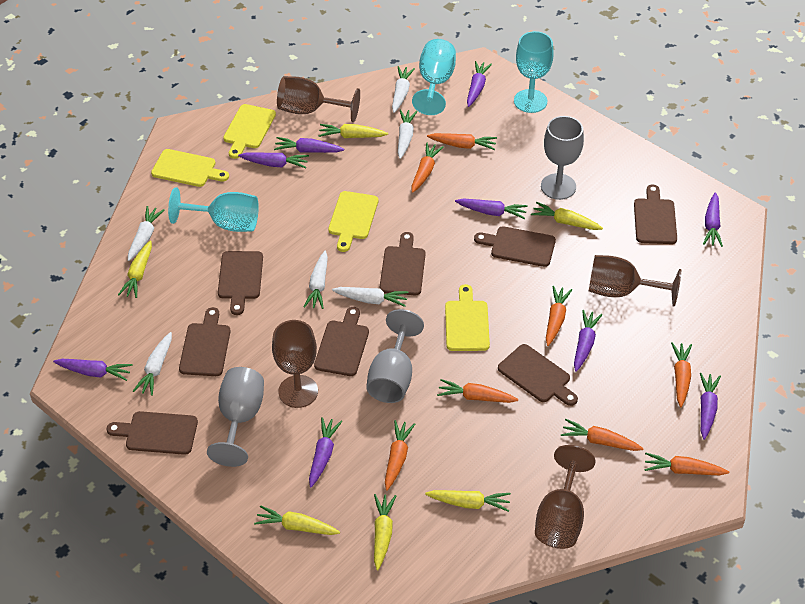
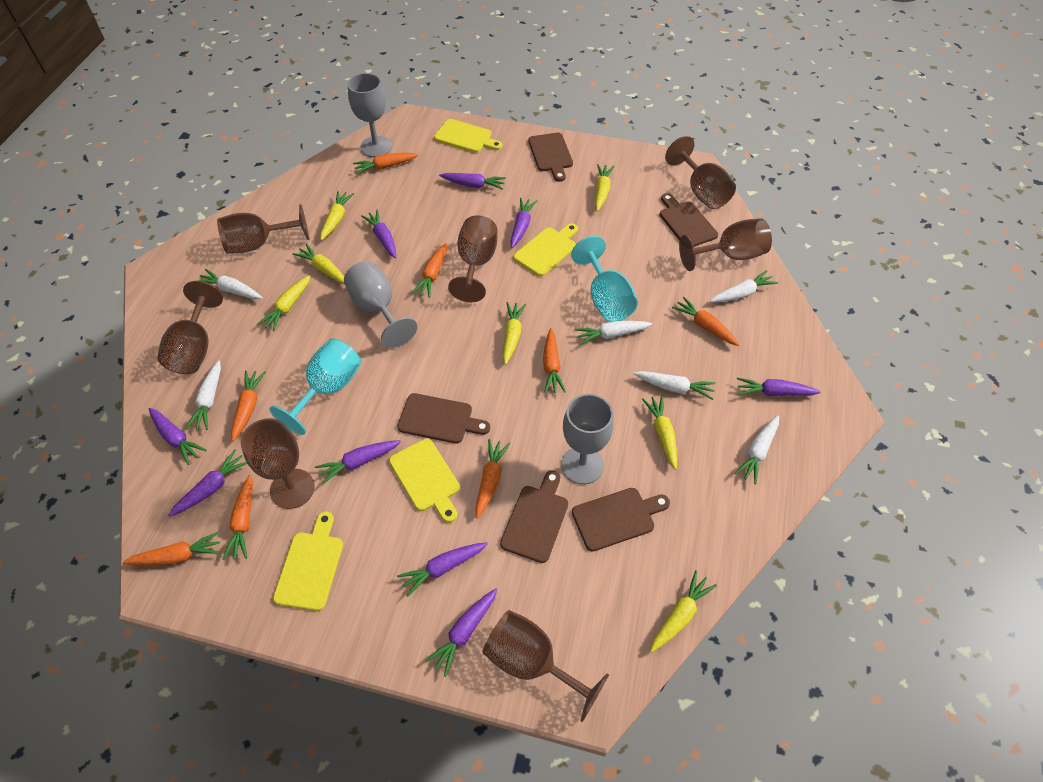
brown cutting board: 8 -> 5
brown goblet: 4 -> 7
turquoise goblet: 3 -> 2
yellow carrot: 6 -> 7

